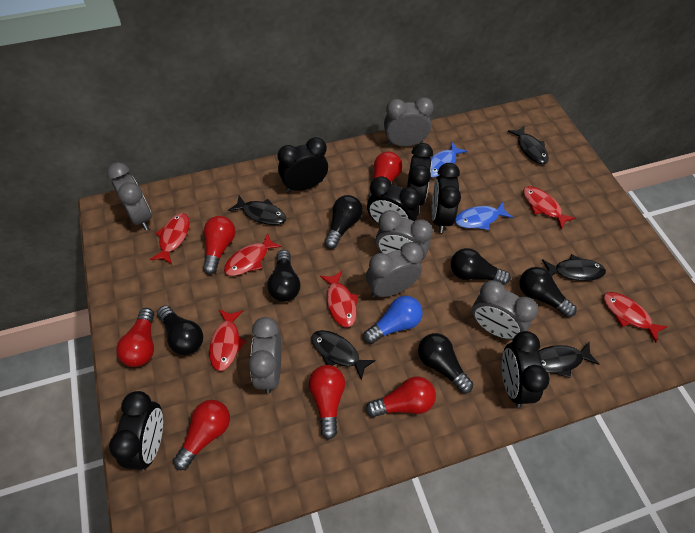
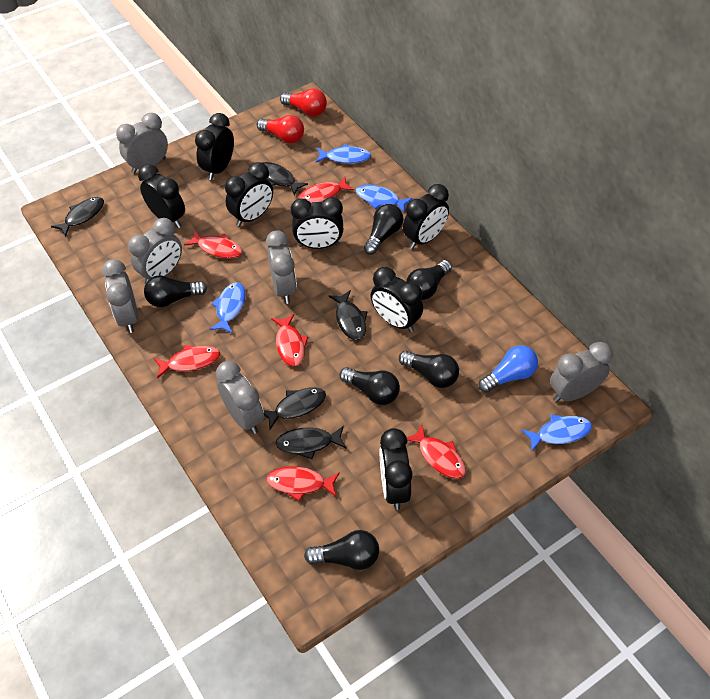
black clock: 6 -> 7
blue fish: 2 -> 4
red light bulb: 6 -> 2

